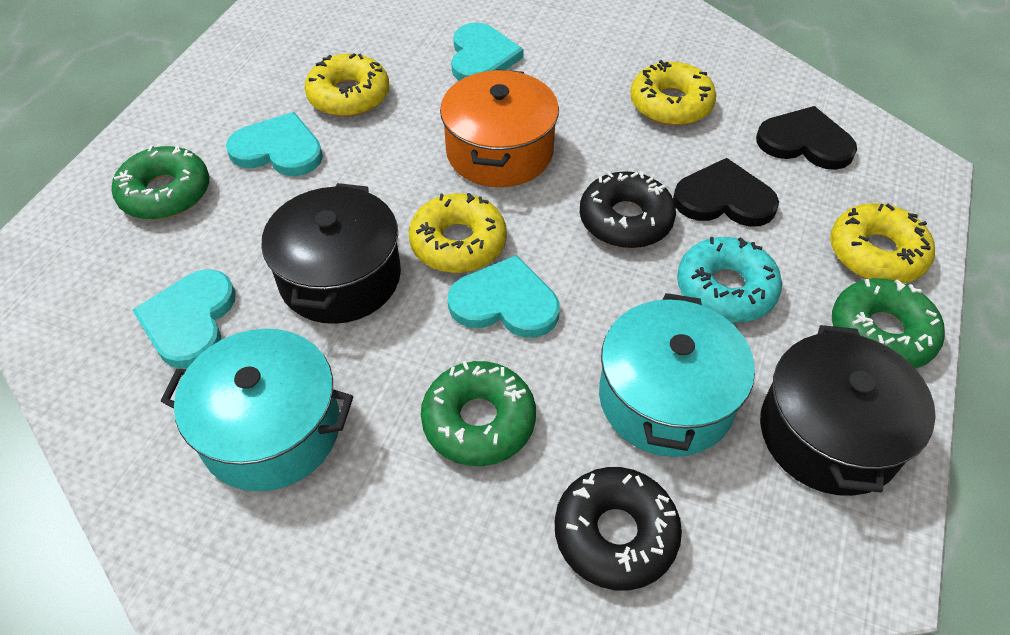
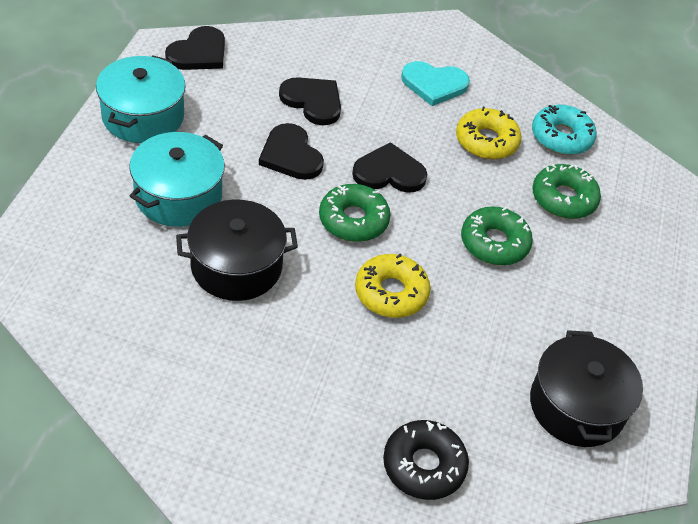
black donut: 2 -> 1
black heart: 2 -> 4
orange pot: 1 -> 0
turquoise heart: 4 -> 1
yellow donut: 4 -> 2

